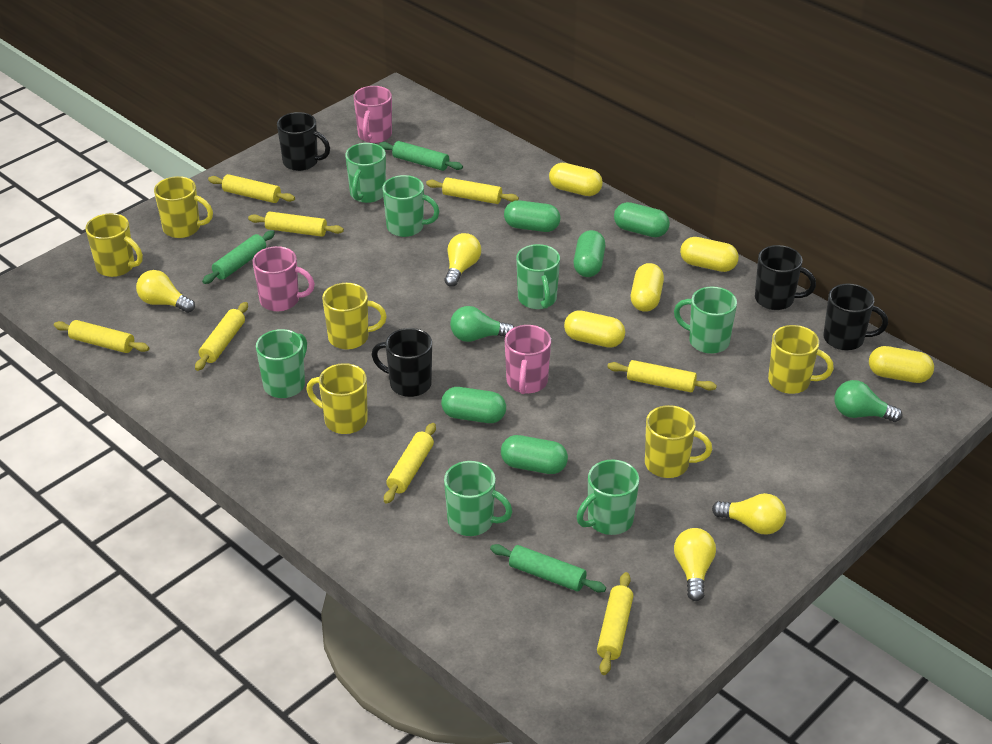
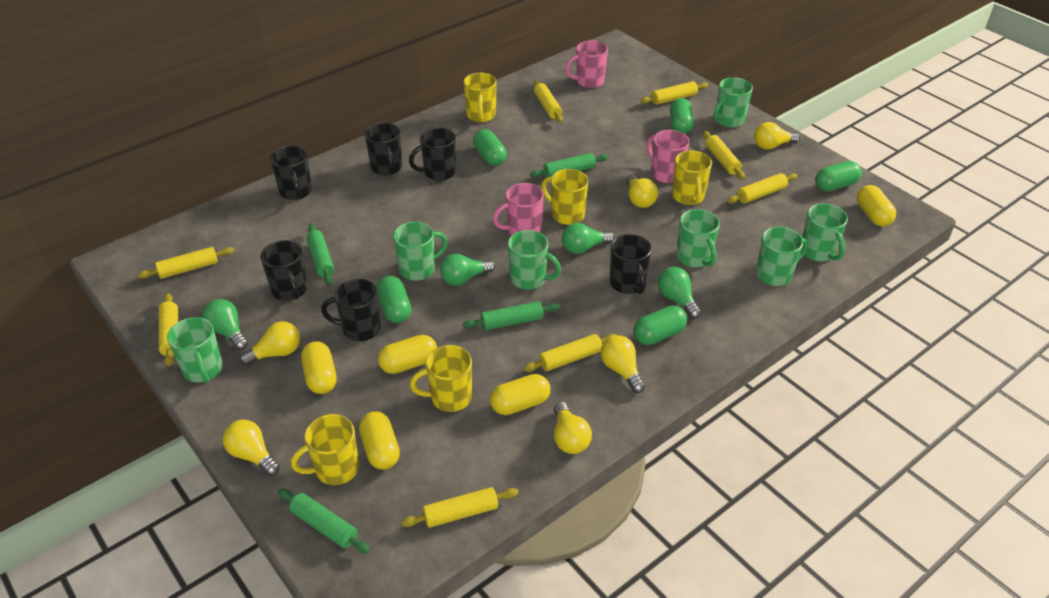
black mug: 4 -> 6
green light bulb: 2 -> 4
green rolling pin: 3 -> 4
yellow light bulb: 4 -> 6
yellow mug: 6 -> 5

